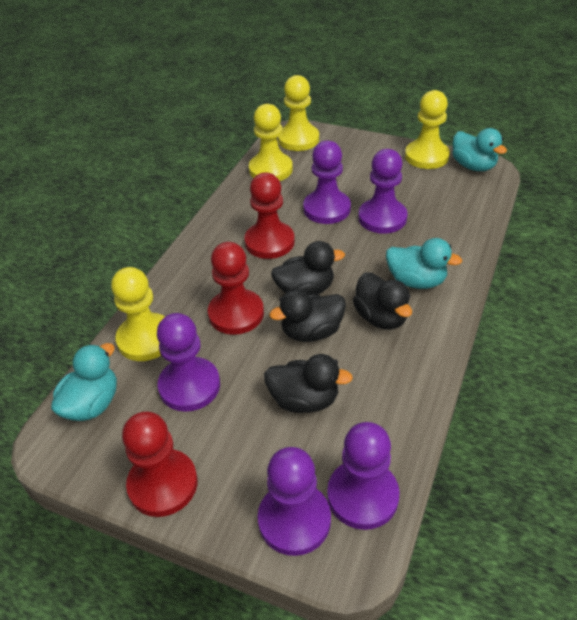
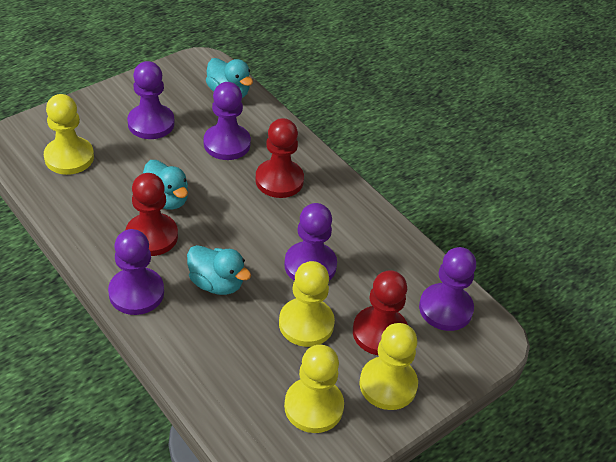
black duck: 4 -> 0

